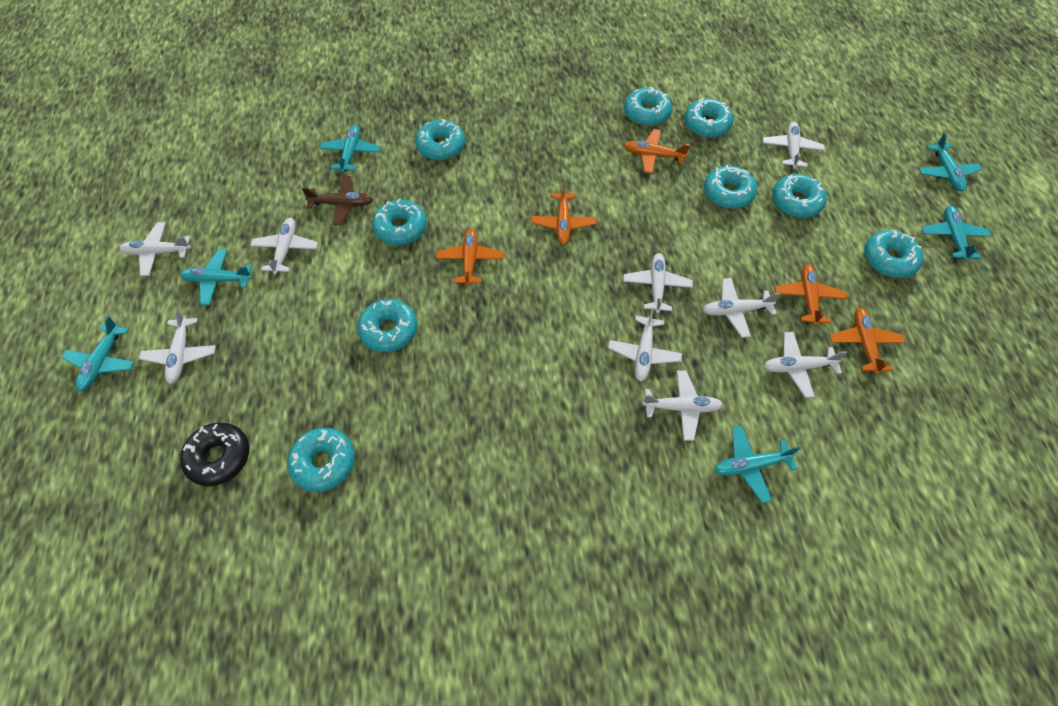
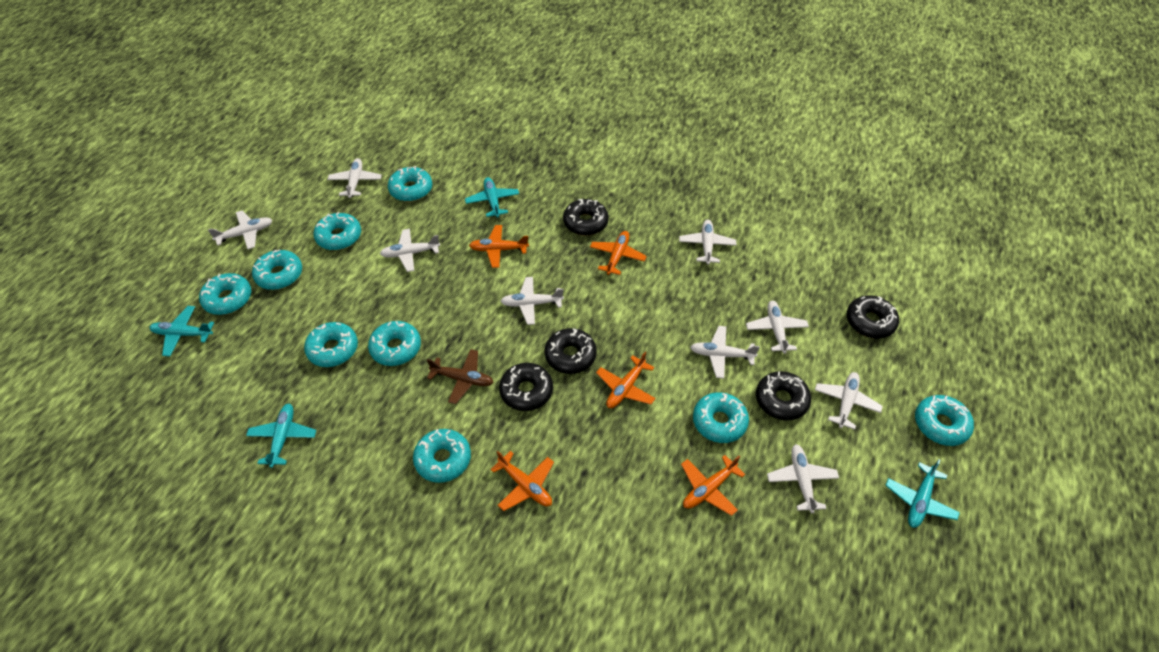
black donut: 1 -> 5
turquoise plane: 6 -> 4

